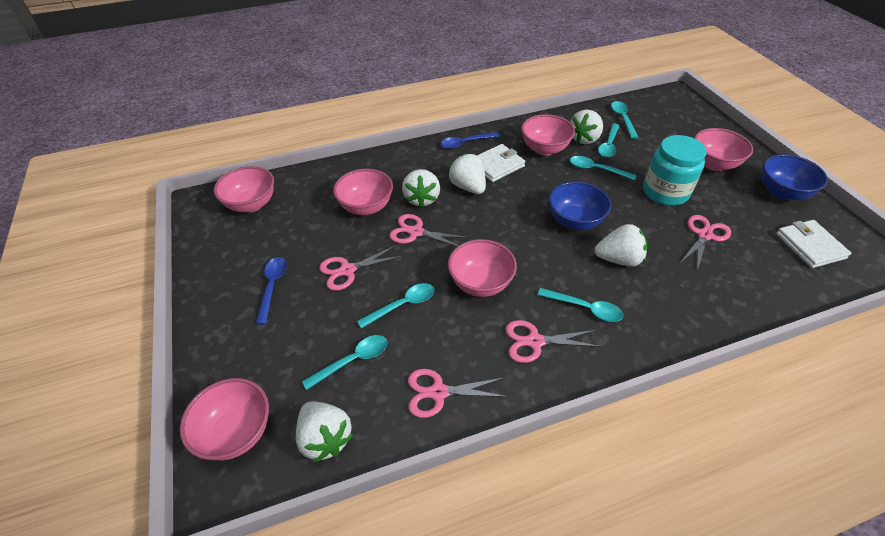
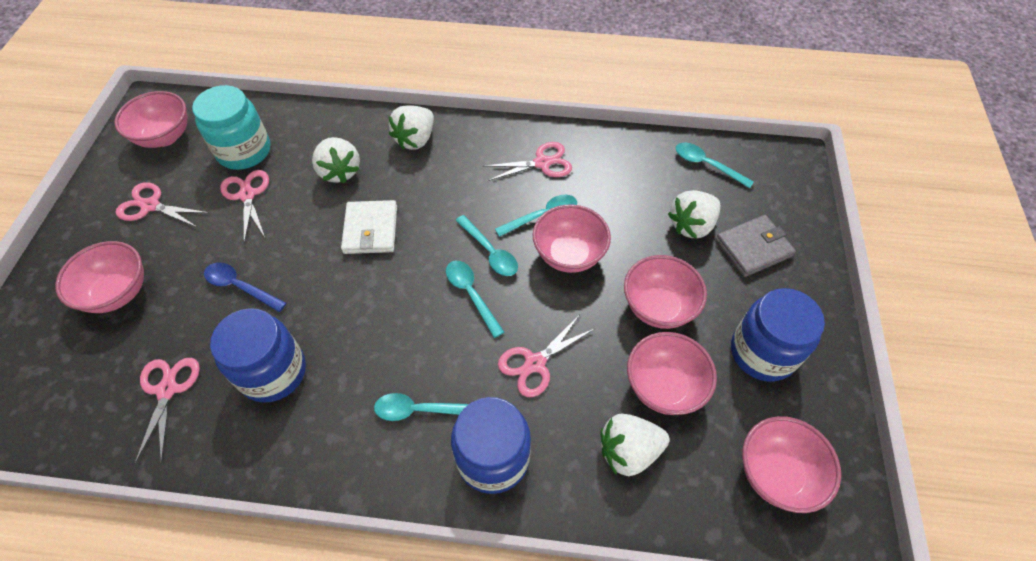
blue bowl: 2 -> 0
blue jar: 0 -> 3
blue spoon: 2 -> 1
grey wallet: 0 -> 1
turquoise spoon: 6 -> 5
white strawberry: 5 -> 4
white wallet: 2 -> 1

